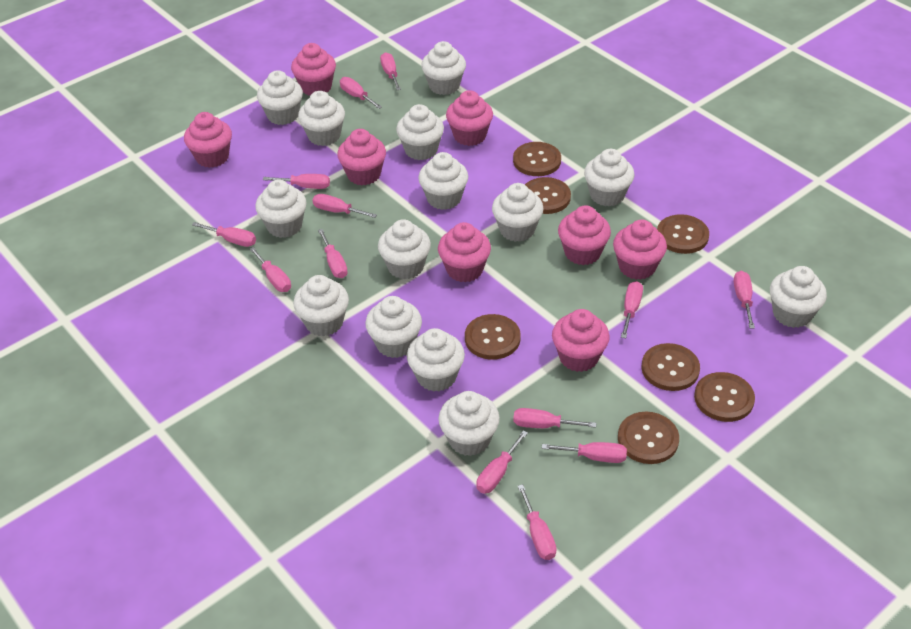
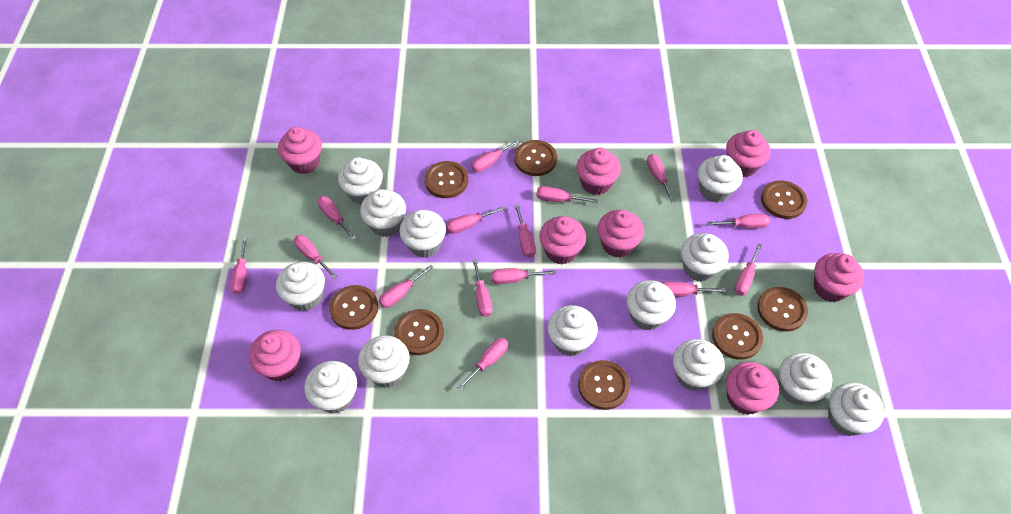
brown button: 7 -> 8
pink screwdriver: 13 -> 15
white cupcake: 14 -> 13

